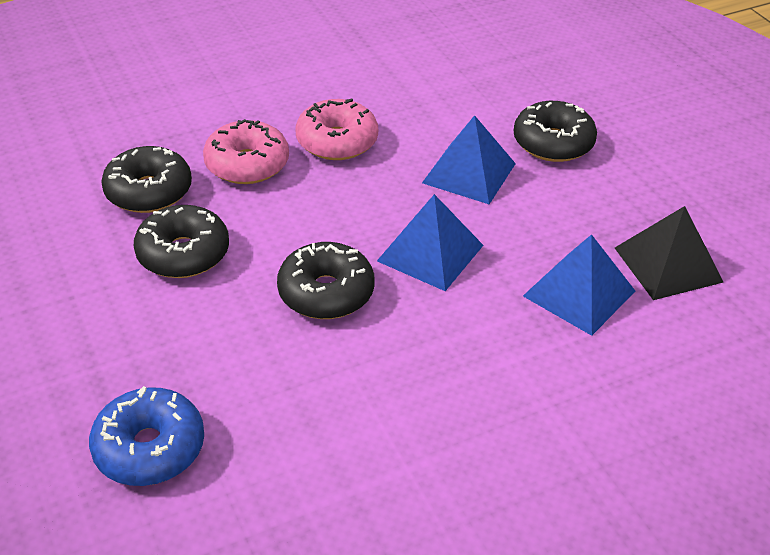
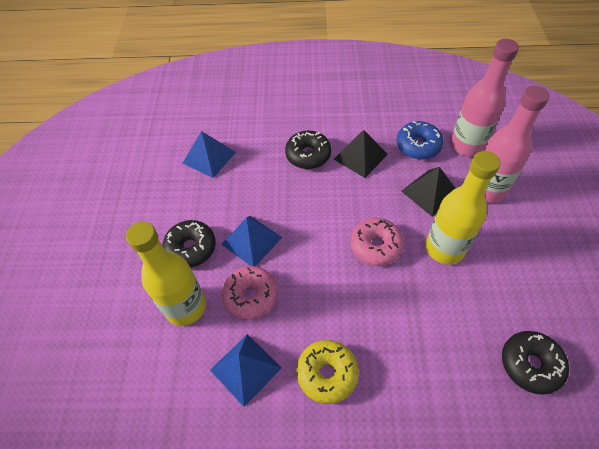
black donut: 4 -> 3
black pyramid: 1 -> 2
pink bottle: 0 -> 2
yellow bottle: 0 -> 2
yellow donut: 0 -> 1

